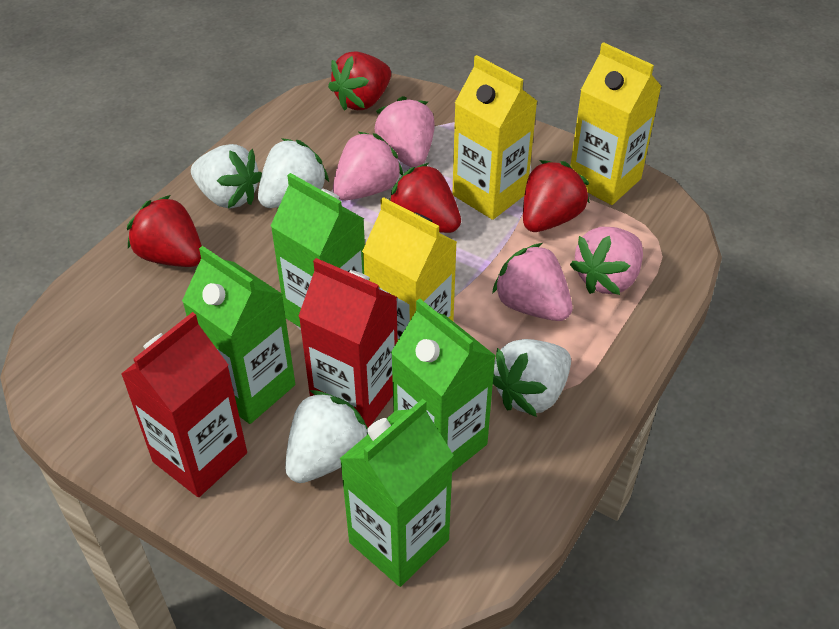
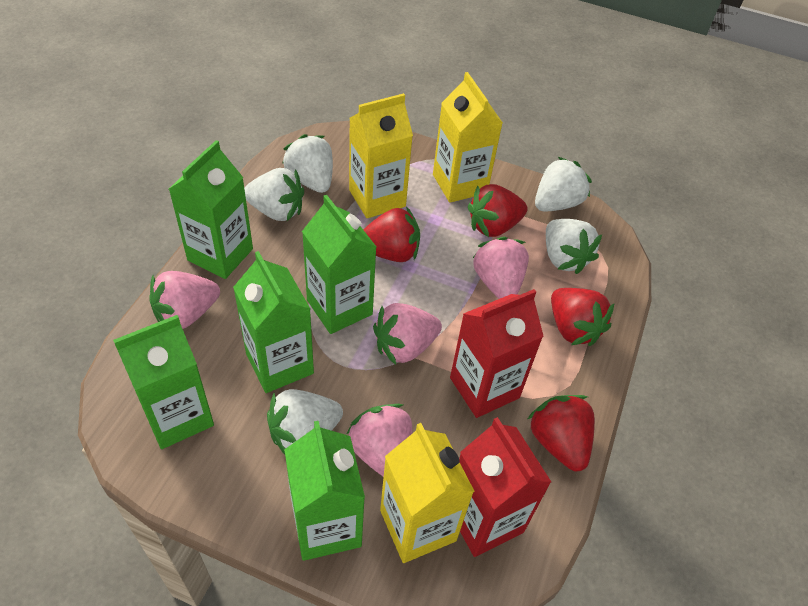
green carton: 4 -> 5
white strawberry: 4 -> 5

